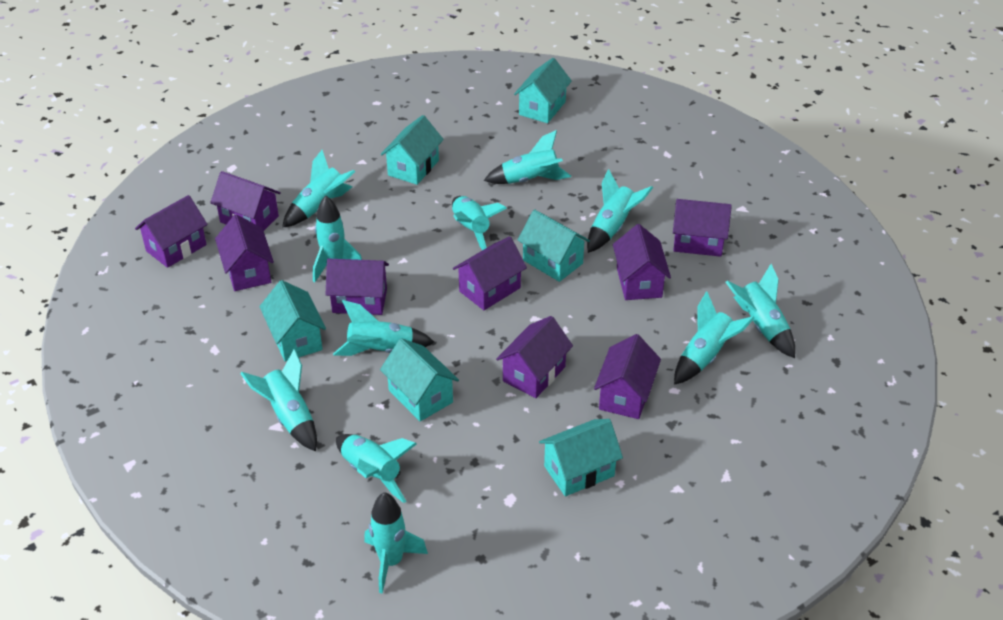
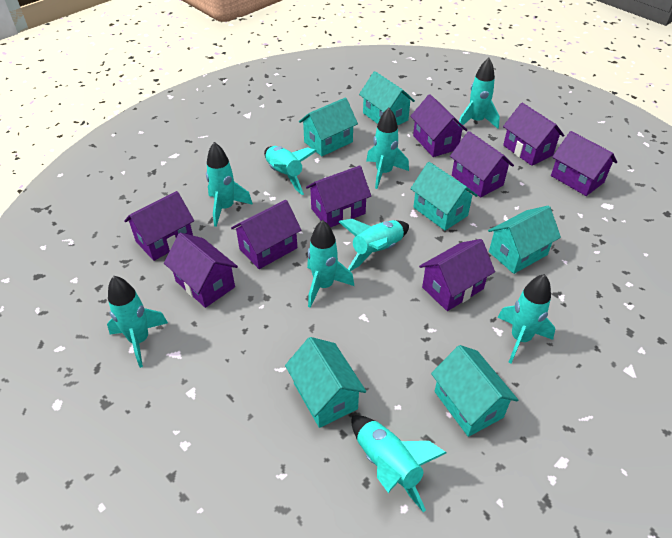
turquoise rocket: 11 -> 9

